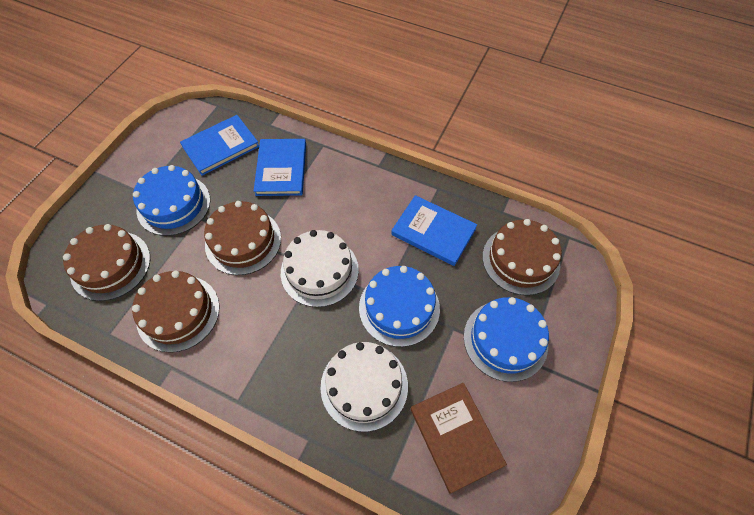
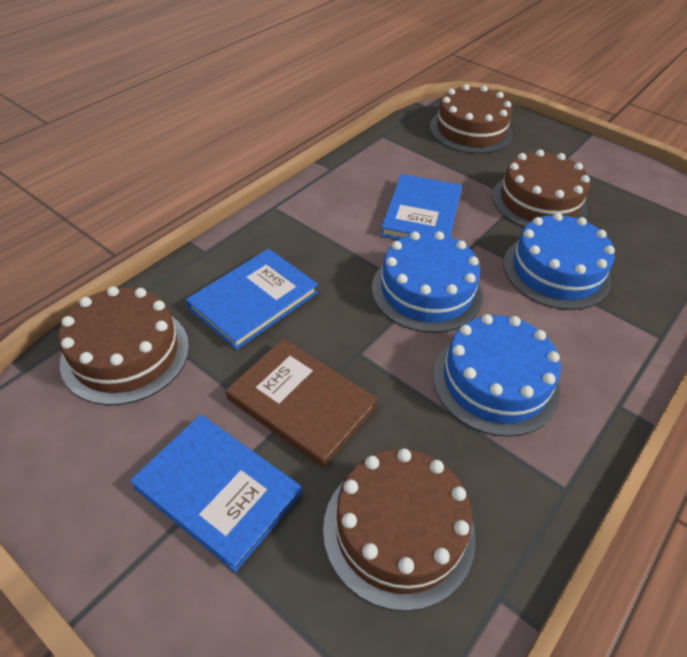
white cake: 2 -> 0

